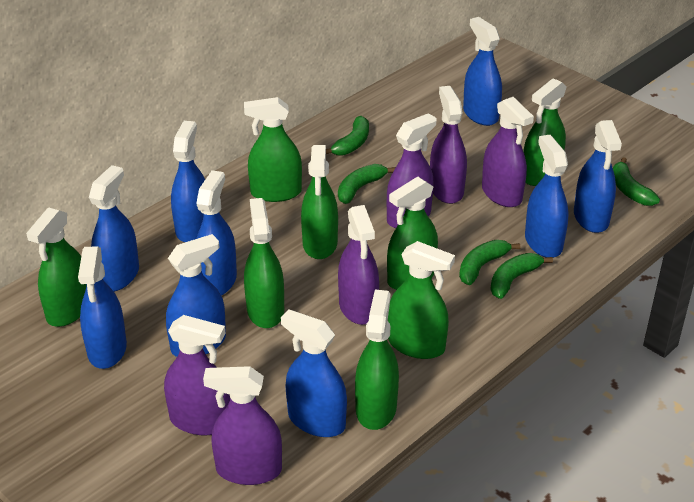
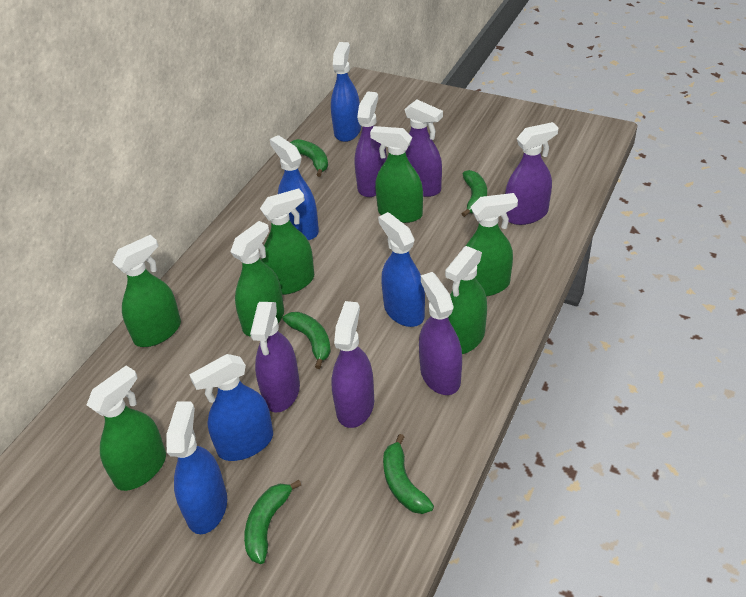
blue spray bottle: 9 -> 5
green spray bottle: 8 -> 7

